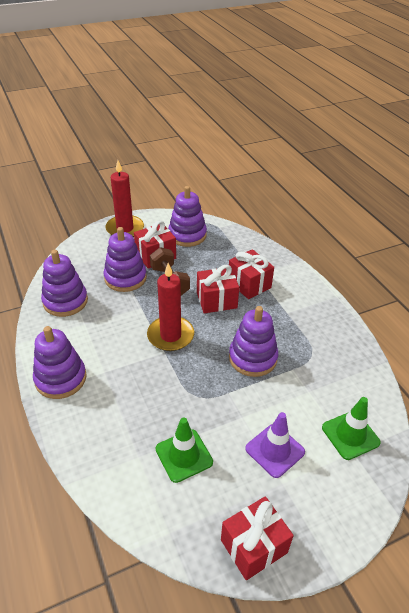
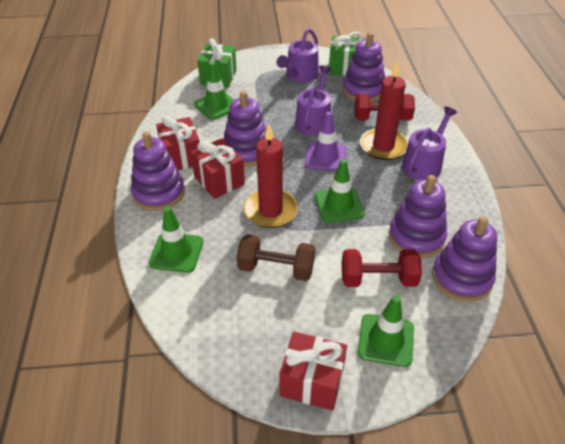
green gift: 0 -> 2
green traffic cone: 2 -> 4
purple watering can: 0 -> 3
red dumbbell: 0 -> 2
red gift: 4 -> 3

